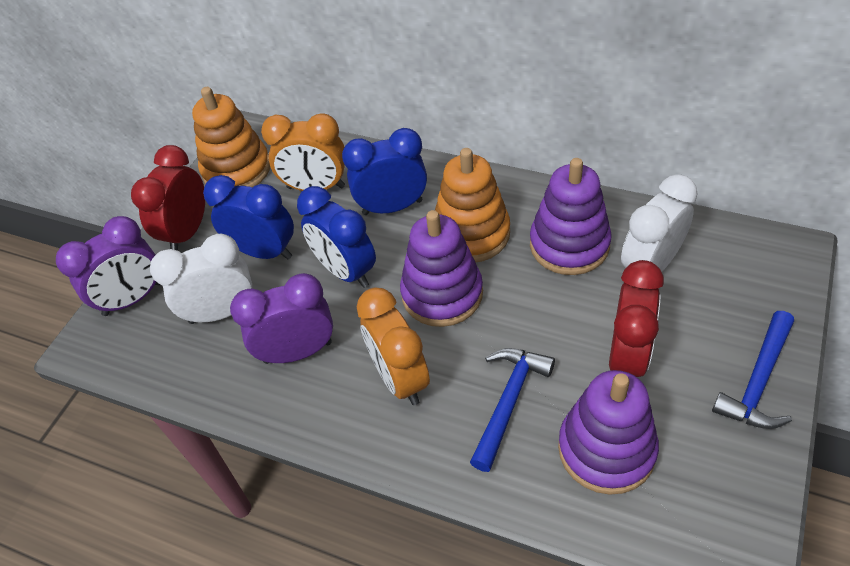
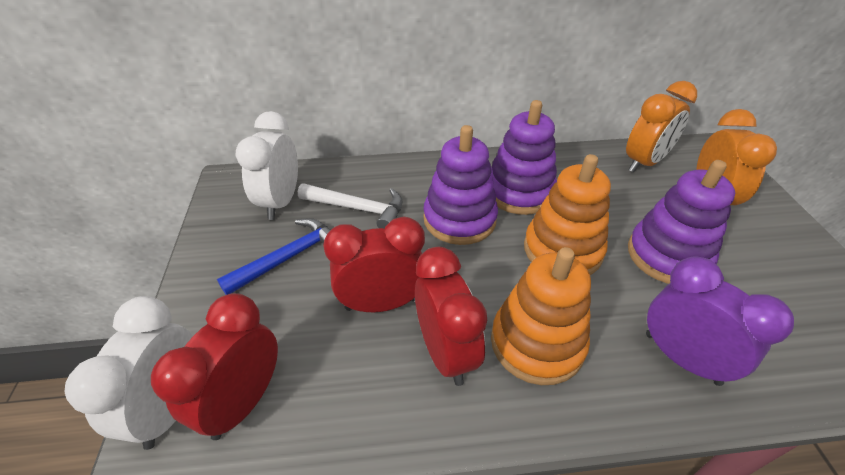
blue clock: 3 -> 0
blue hammer: 2 -> 1
purple clock: 2 -> 1
red clock: 2 -> 3
white hammer: 0 -> 1

